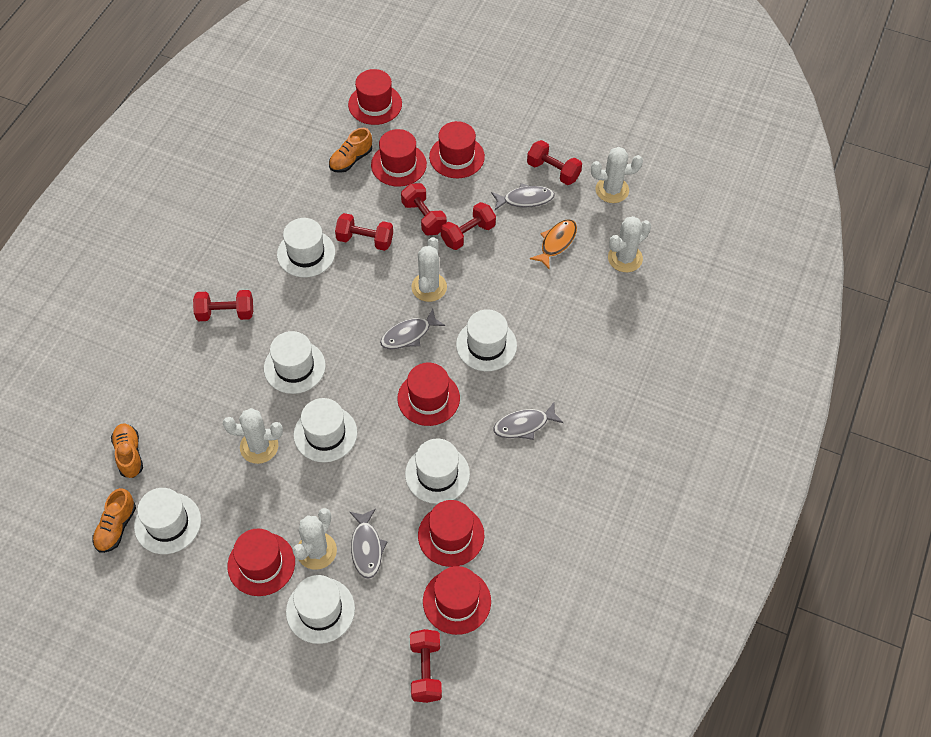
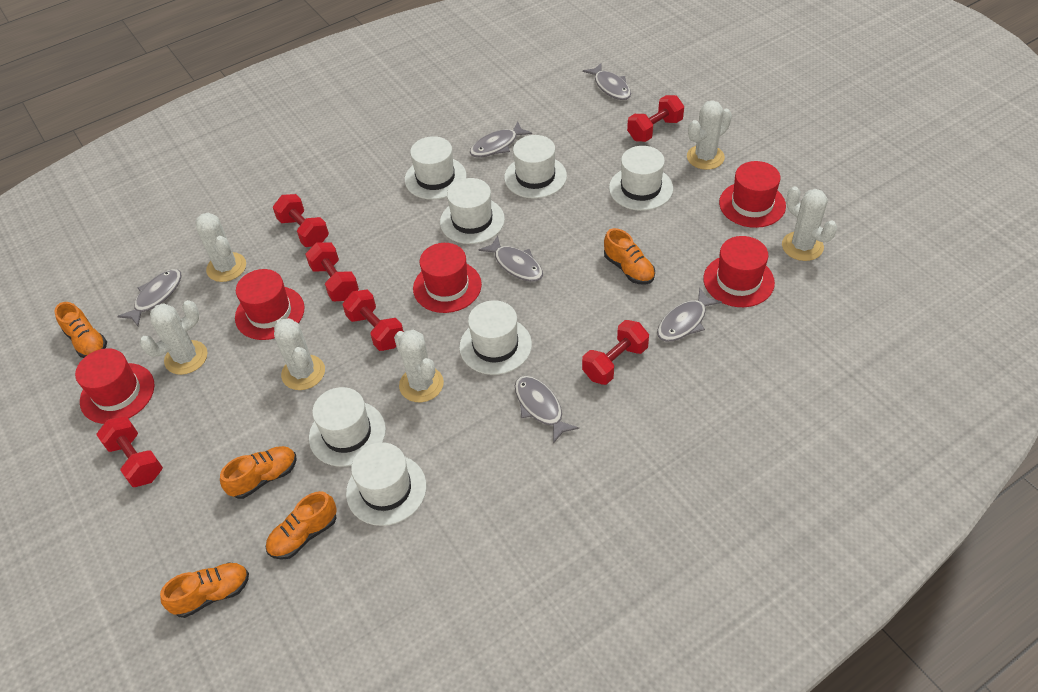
grey fish: 4 -> 6
orange fish: 1 -> 0
orange shoe: 3 -> 5
red hat: 7 -> 5
white cactus: 5 -> 6

